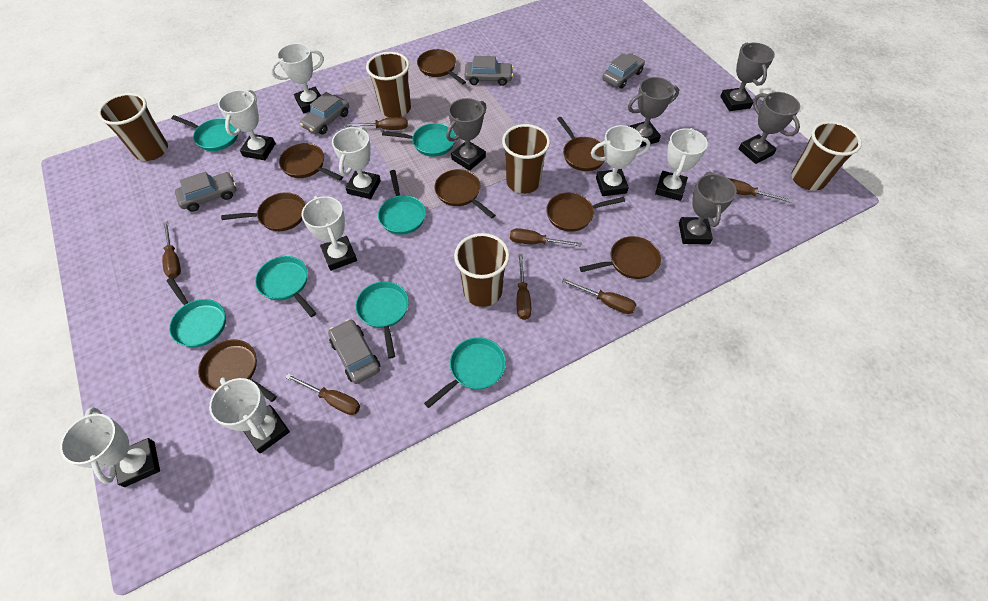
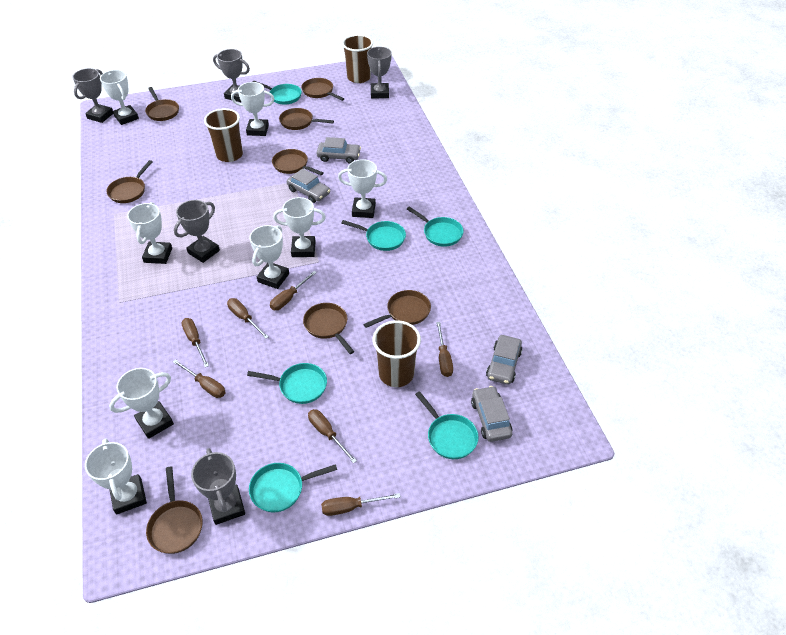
brown cup: 5 -> 3
grey car: 5 -> 4
turquoise pan: 7 -> 6

